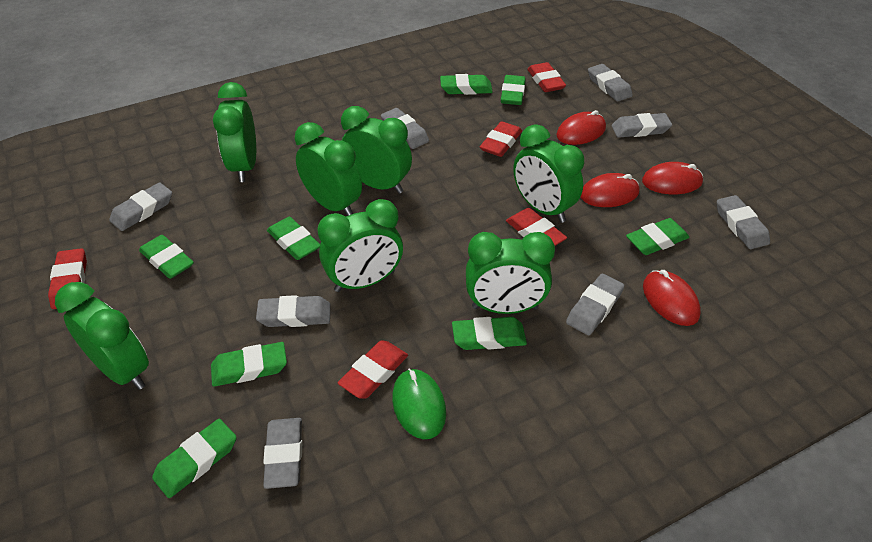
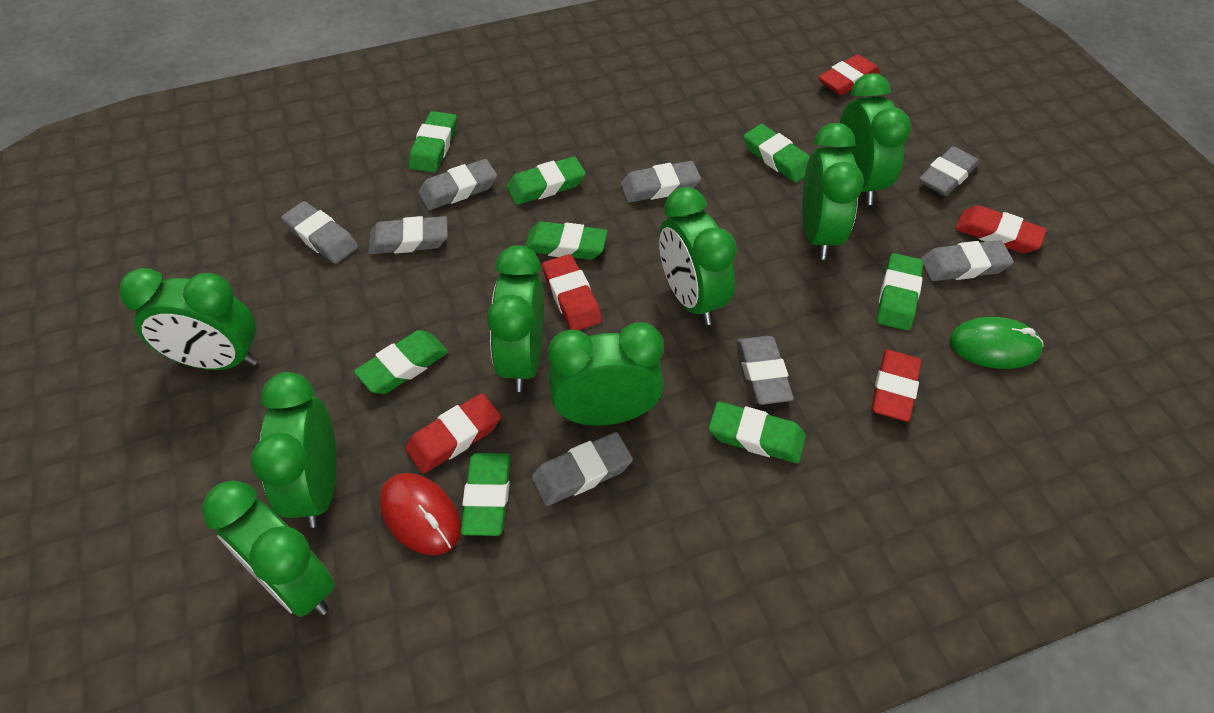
green clock: 7 -> 8
red mouse: 4 -> 1

